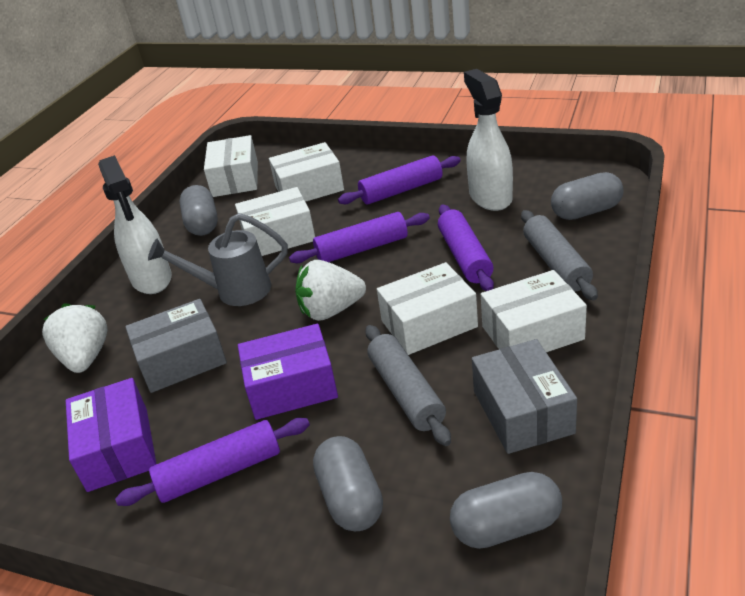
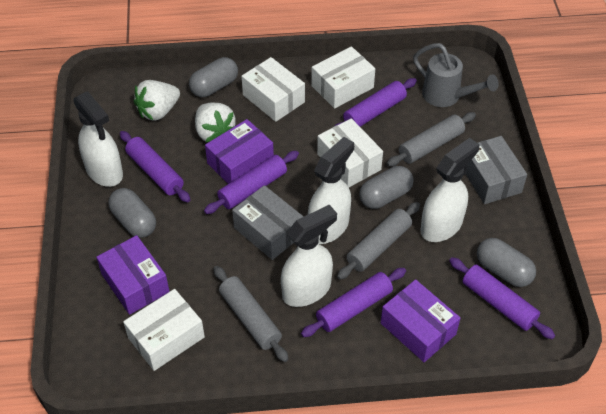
grey rolling pin: 2 -> 3
purple box: 2 -> 3
purple rolling pin: 4 -> 5
white box: 5 -> 4
white spray bottle: 2 -> 4

